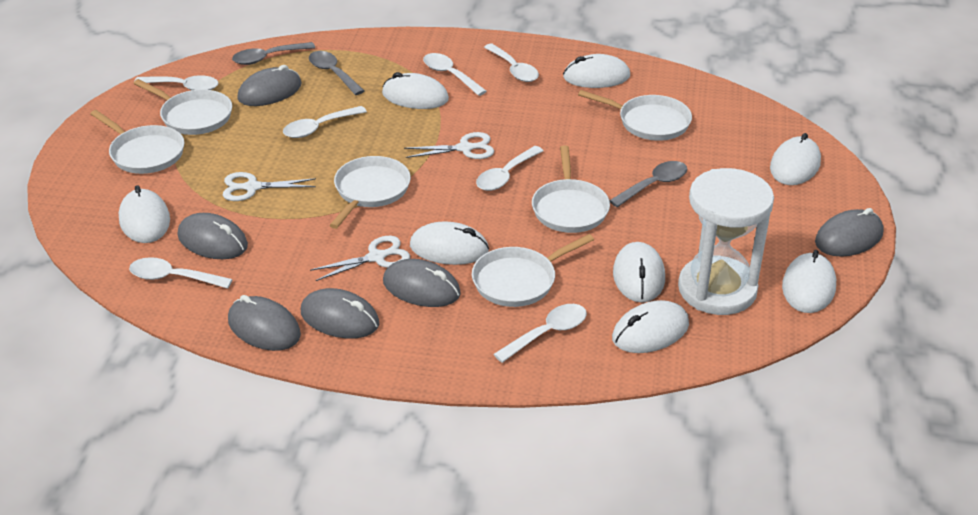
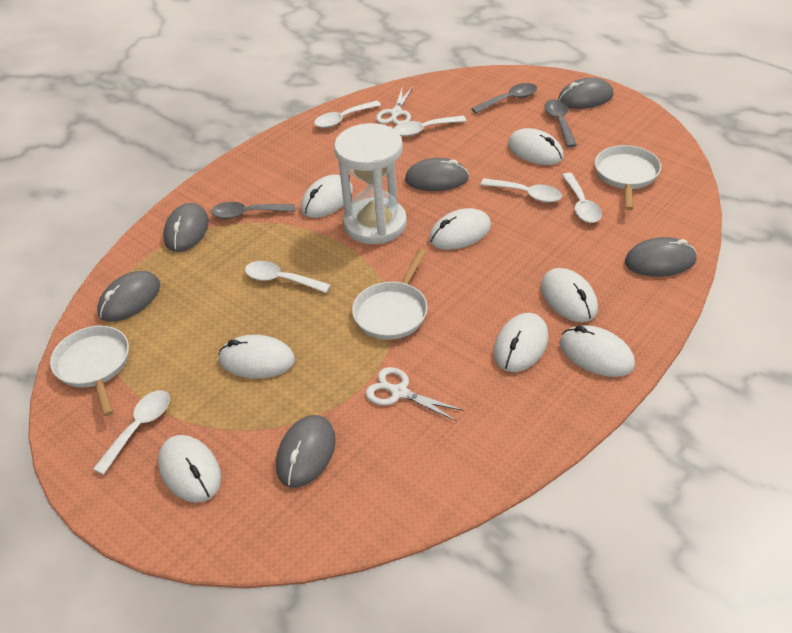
white pan: 6 -> 3
white scissors: 3 -> 2
white spoon: 7 -> 6

